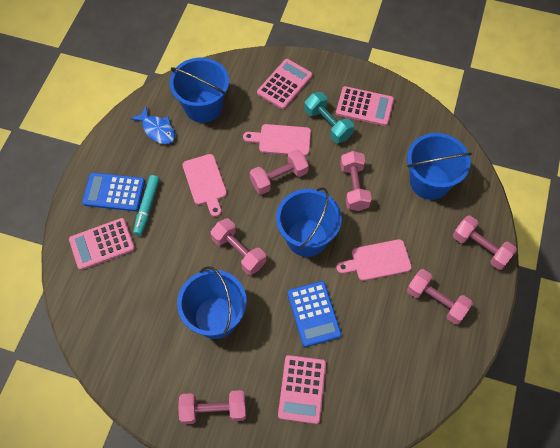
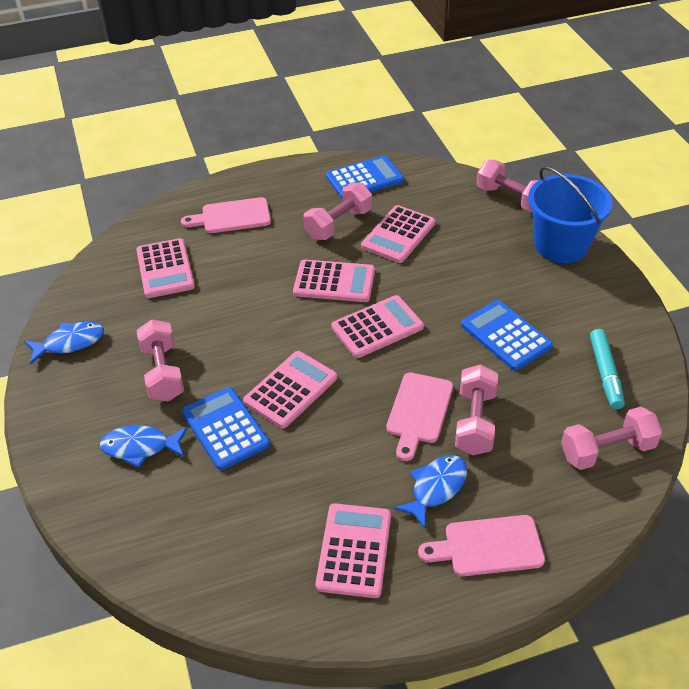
blue bucket: 4 -> 1
blue calculator: 2 -> 3
blue fish: 1 -> 3
pink calculator: 4 -> 6
pink dumbbell: 6 -> 5
turquoise dumbbell: 1 -> 0

